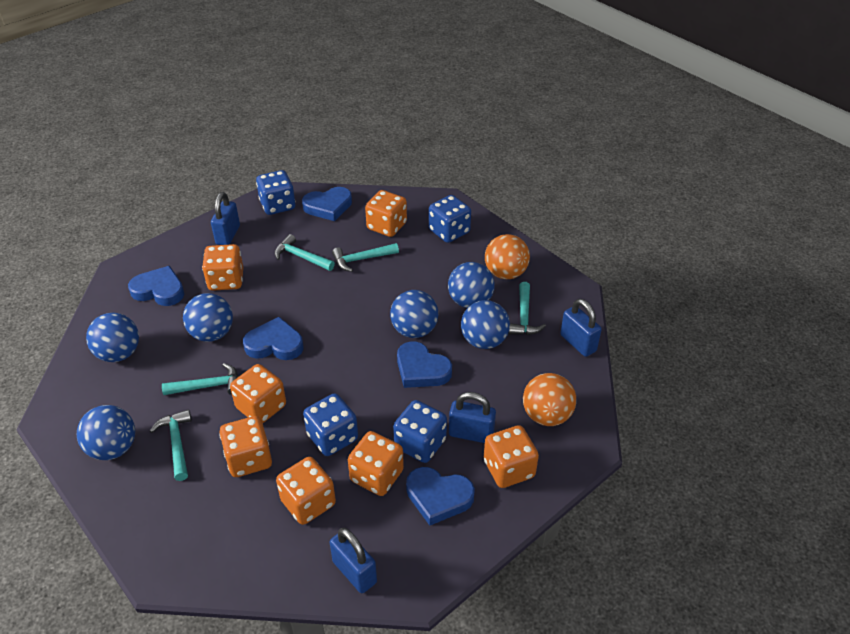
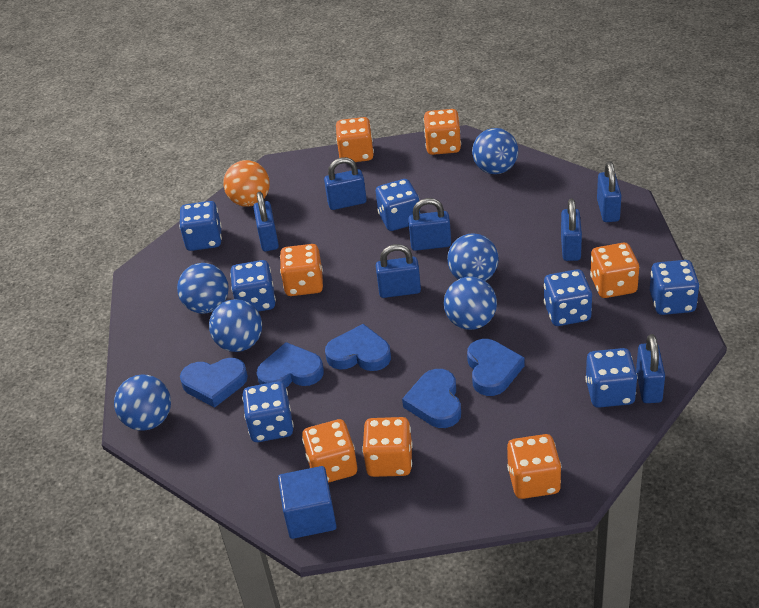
blue cube: 0 -> 1
blue dice: 4 -> 7
blue padlock: 4 -> 7
orange ball: 2 -> 1
turquoise hammer: 5 -> 0

